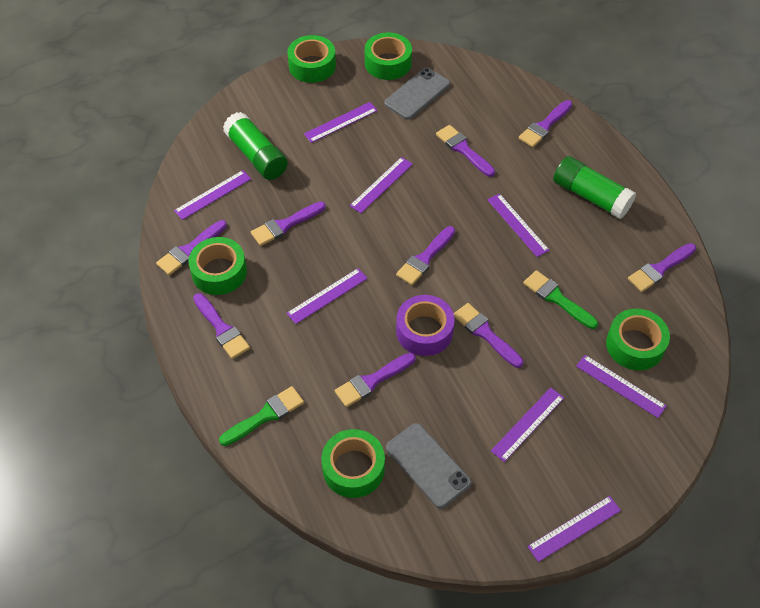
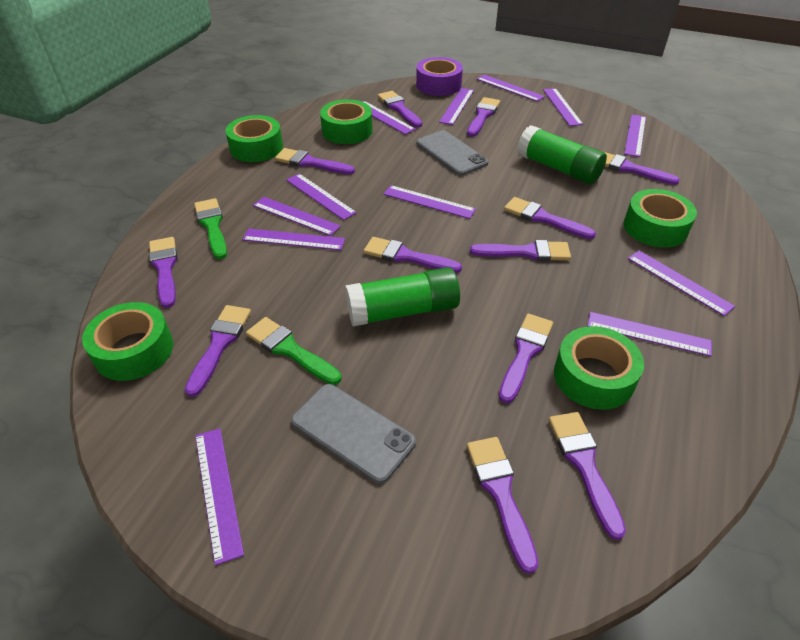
purple brush: 9 -> 12
purple ruler: 8 -> 12

